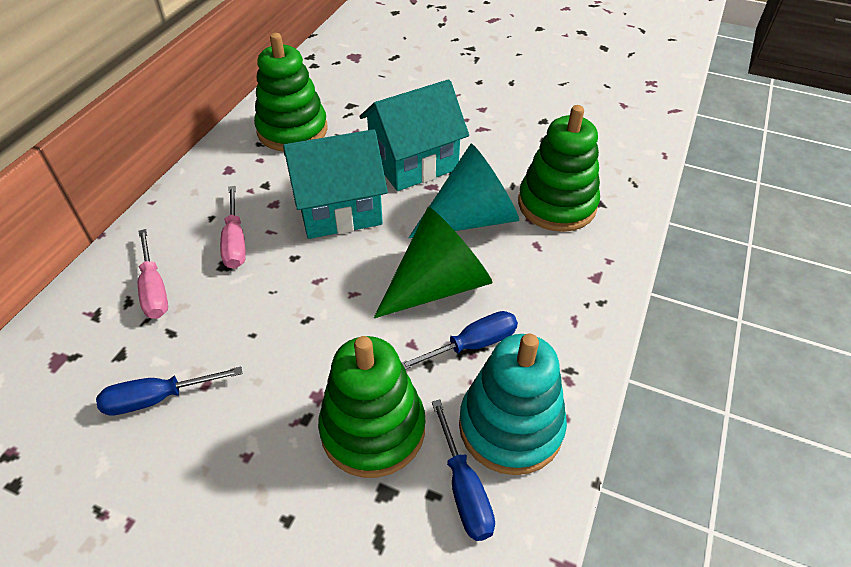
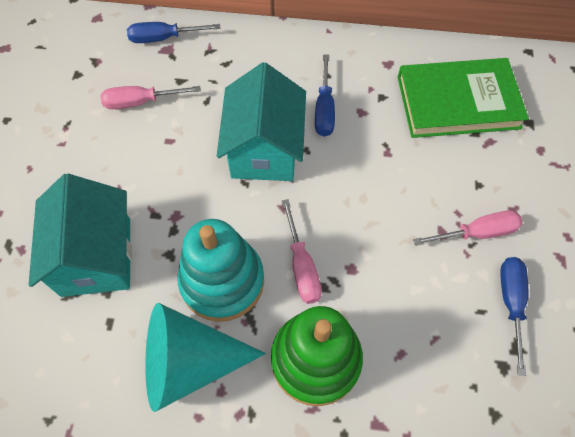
green book: 0 -> 1
green cone: 1 -> 0
green stacking toy: 3 -> 1
pink screwdriver: 2 -> 3

